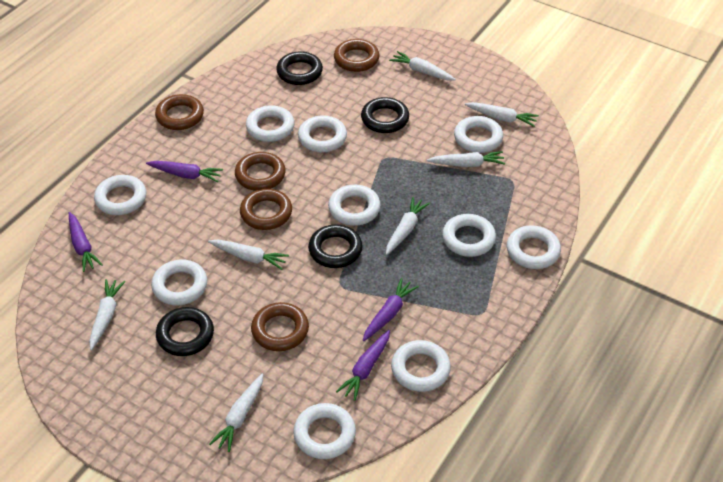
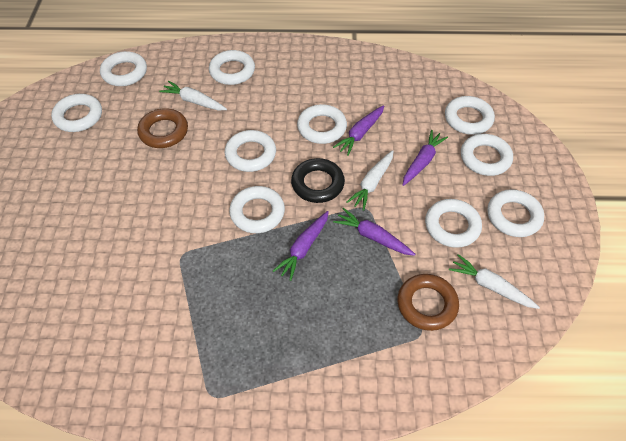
black ring: 4 -> 1
brown ring: 5 -> 2
white carrot: 7 -> 3

